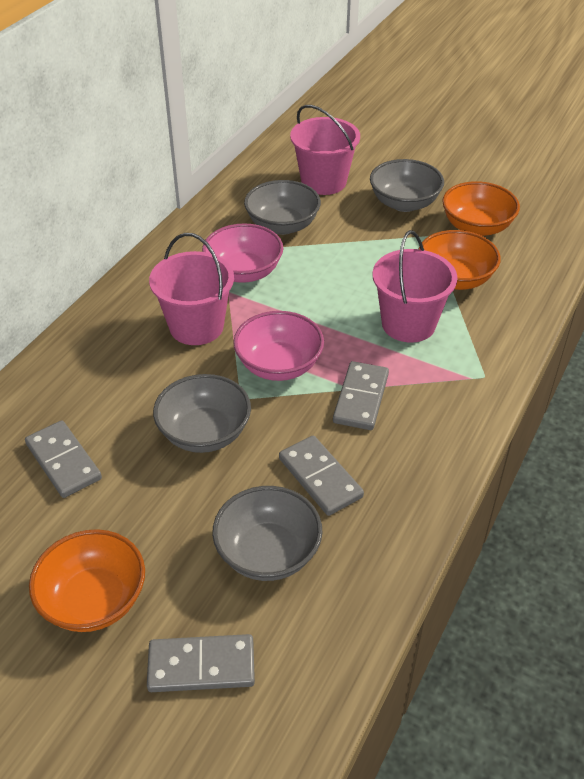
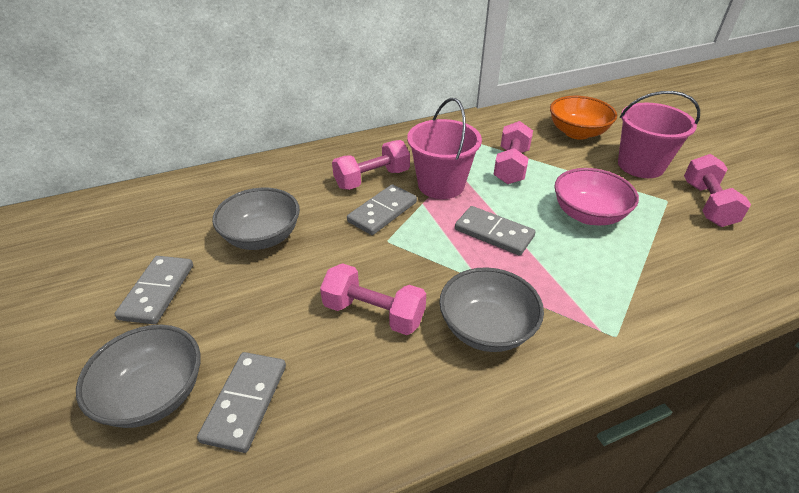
grey bowl: 4 -> 3
orange bowl: 3 -> 1
pink bowl: 2 -> 1
pink bucket: 3 -> 2
pink dumbbell: 0 -> 4

